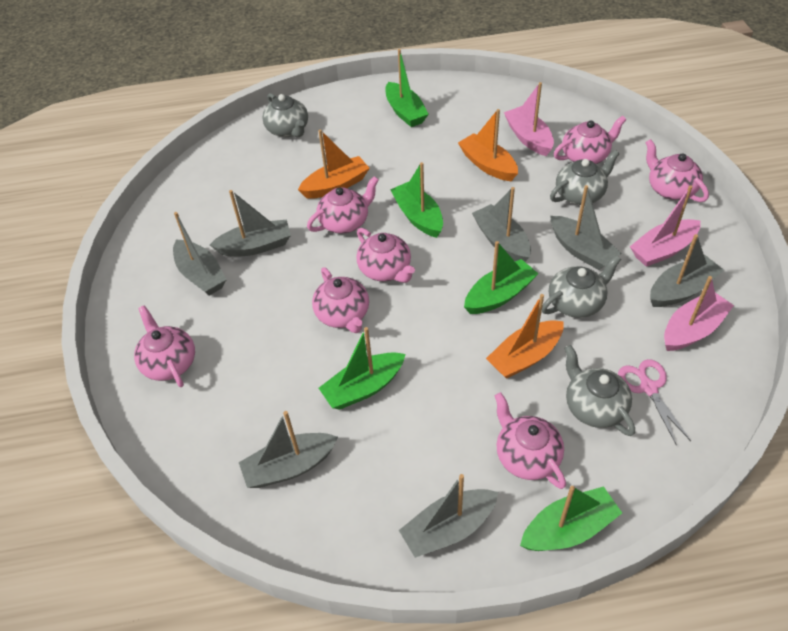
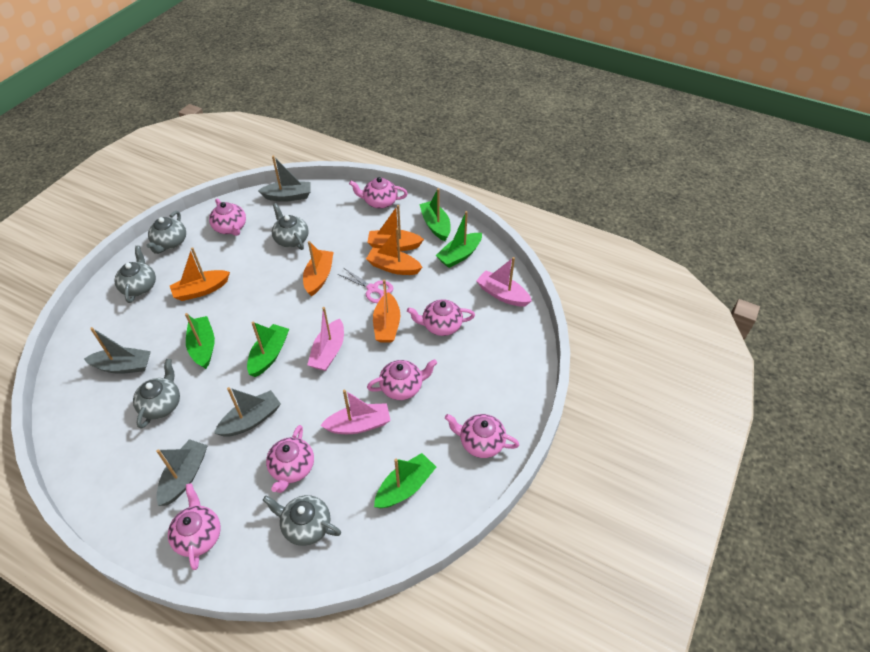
grey boat: 7 -> 4
grey teapot: 4 -> 5
orange boat: 3 -> 5

